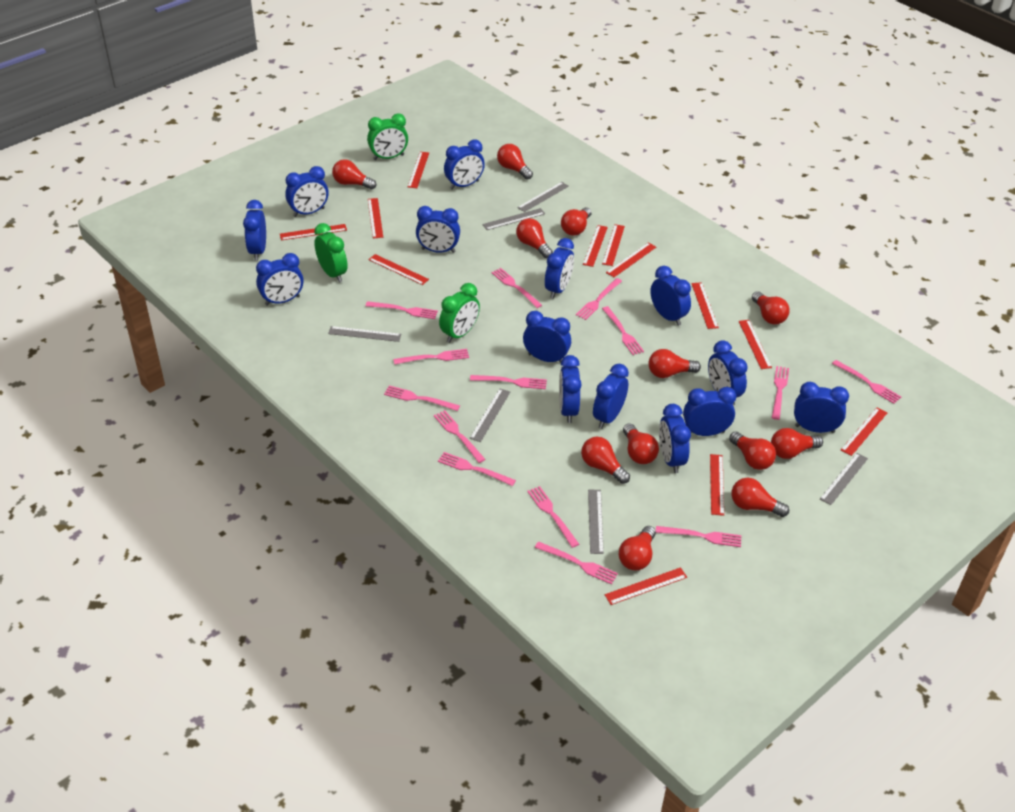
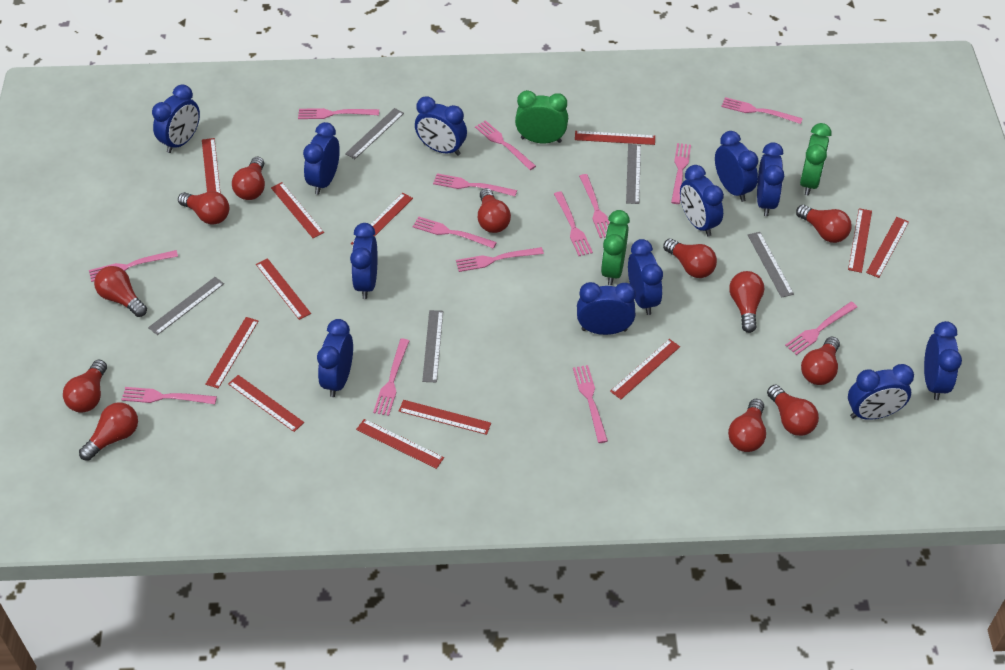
blue clock: 14 -> 12
grey ruler: 6 -> 5

